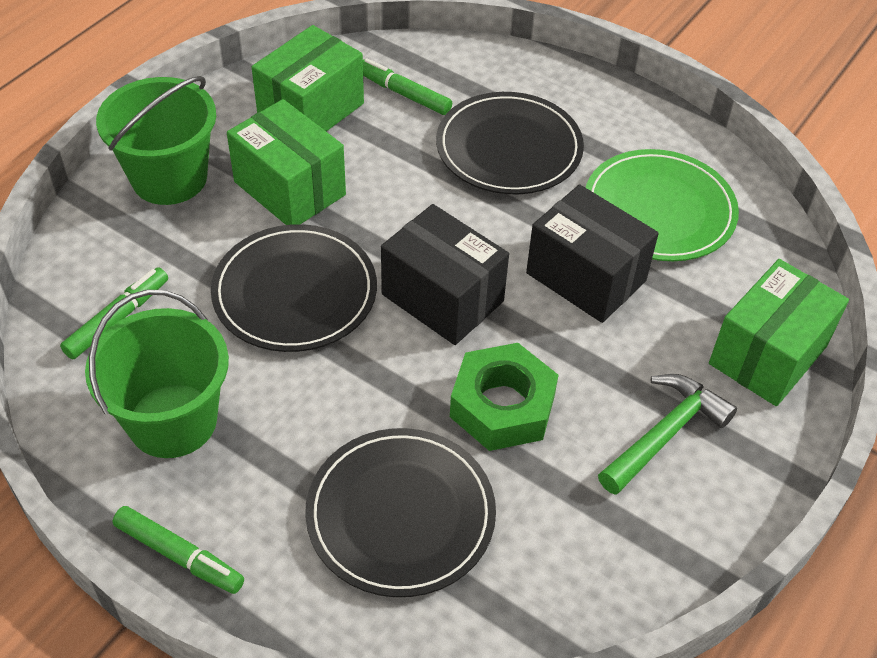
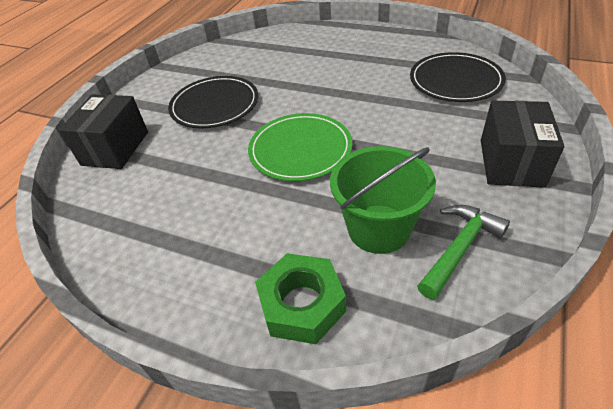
black plate: 3 -> 2
green box: 3 -> 0
green bucket: 2 -> 1
green marker: 3 -> 0

